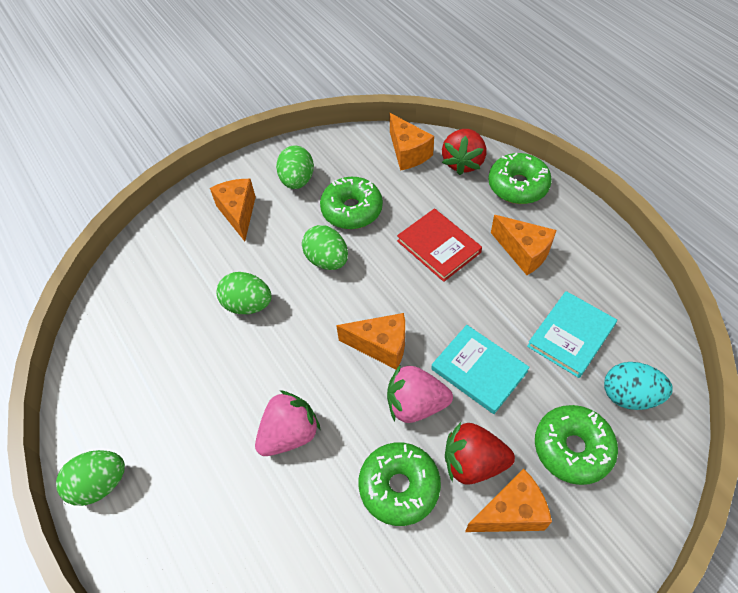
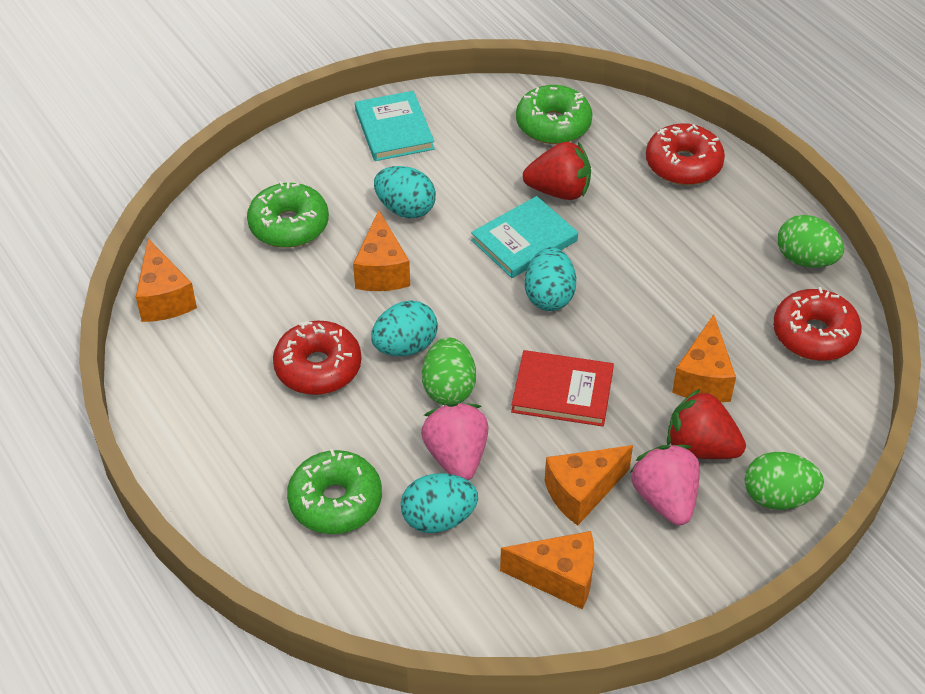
green donut: 4 -> 3
green egg: 4 -> 3
red donut: 0 -> 3
turquoise egg: 1 -> 4

